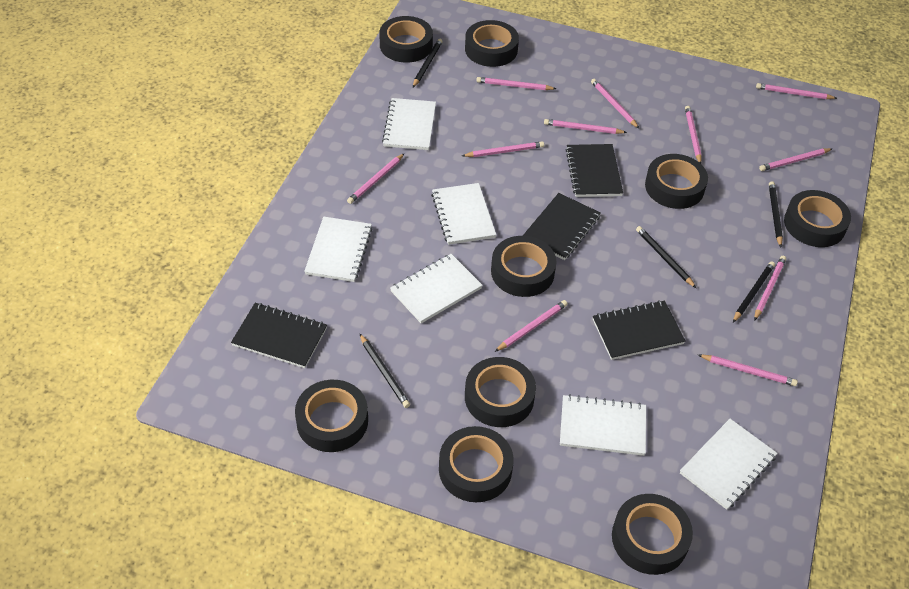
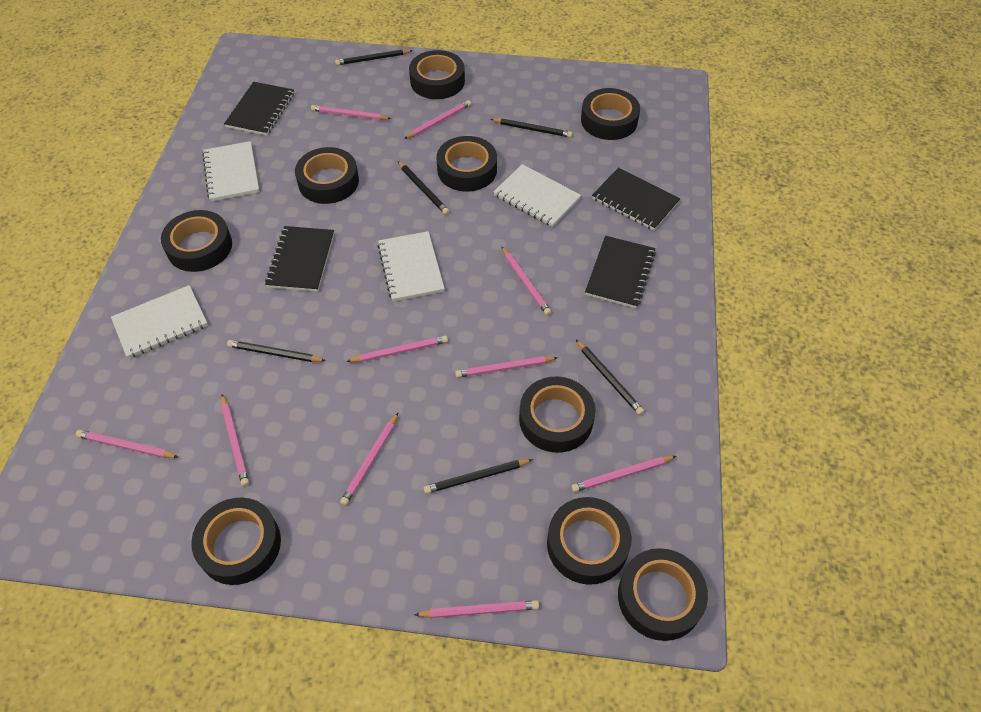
black pencil: 5 -> 6
pink pencil: 11 -> 10
white notebook: 6 -> 4

